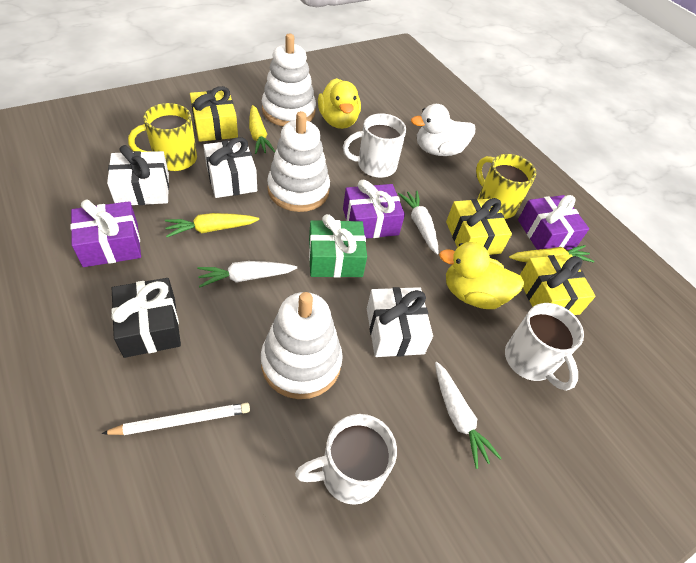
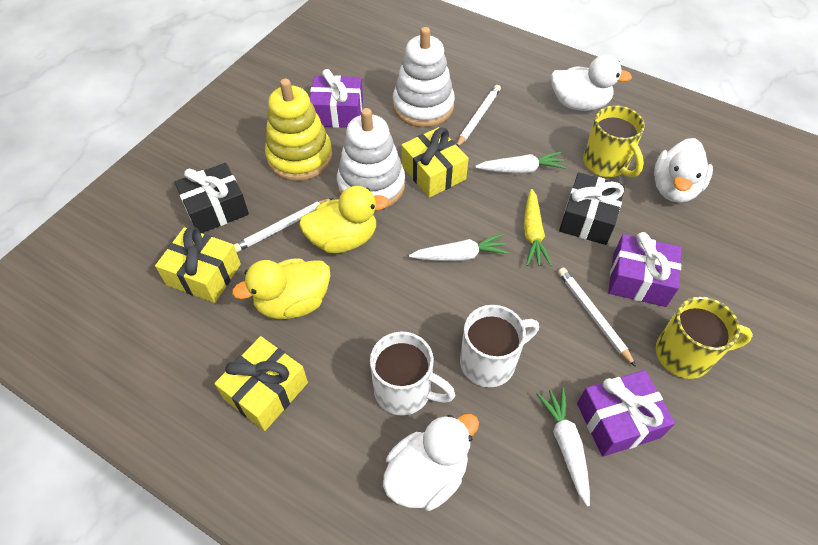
black gift: 1 -> 2
green gift: 1 -> 0
white duck: 1 -> 3
white gift: 3 -> 0
white mug: 3 -> 2
white pencil: 1 -> 3
white stacking toy: 3 -> 2
yellow carrot: 3 -> 1
yellow stacking toy: 0 -> 1

